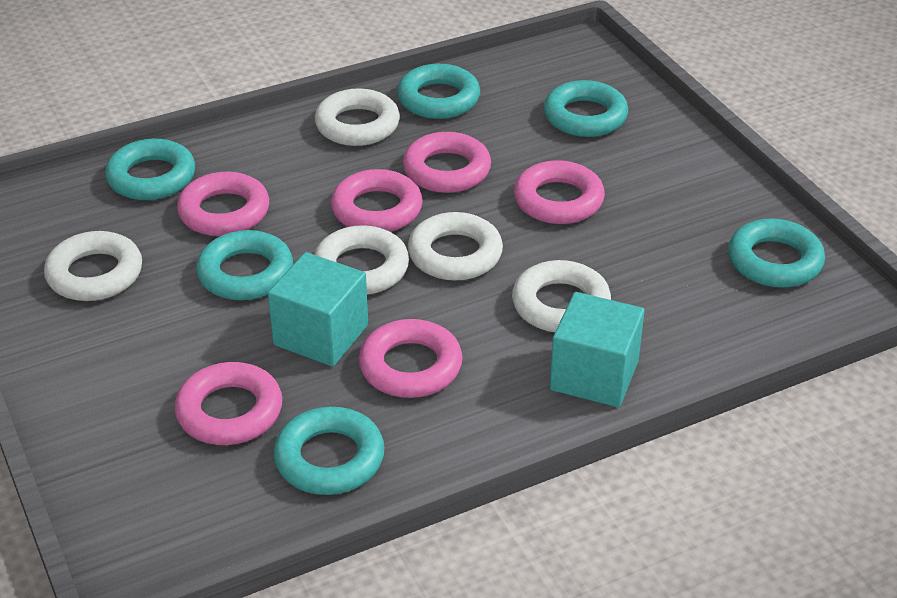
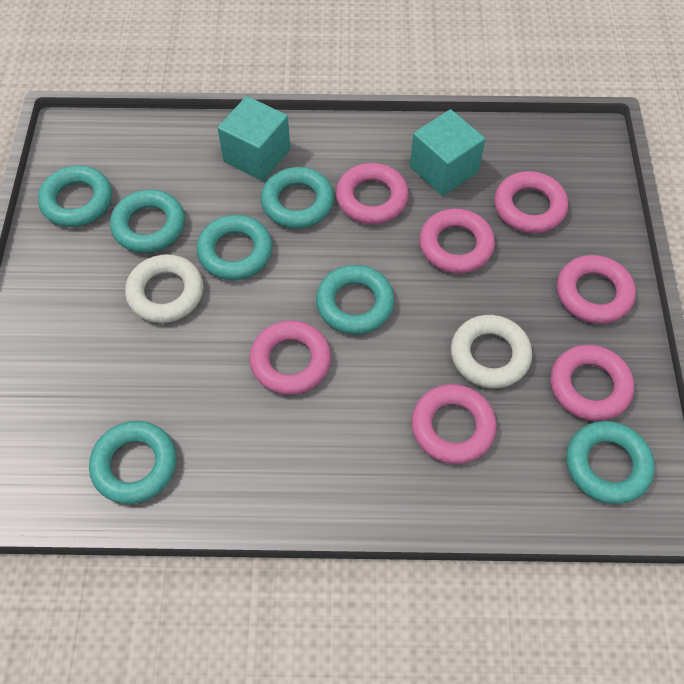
pink ring: 6 -> 7
turquoise ring: 6 -> 7
white ring: 5 -> 2

